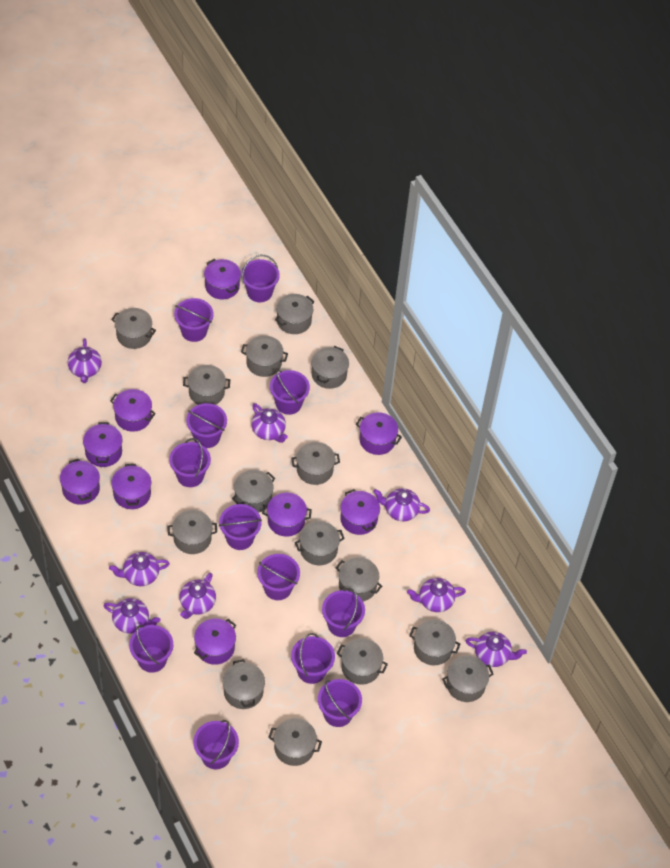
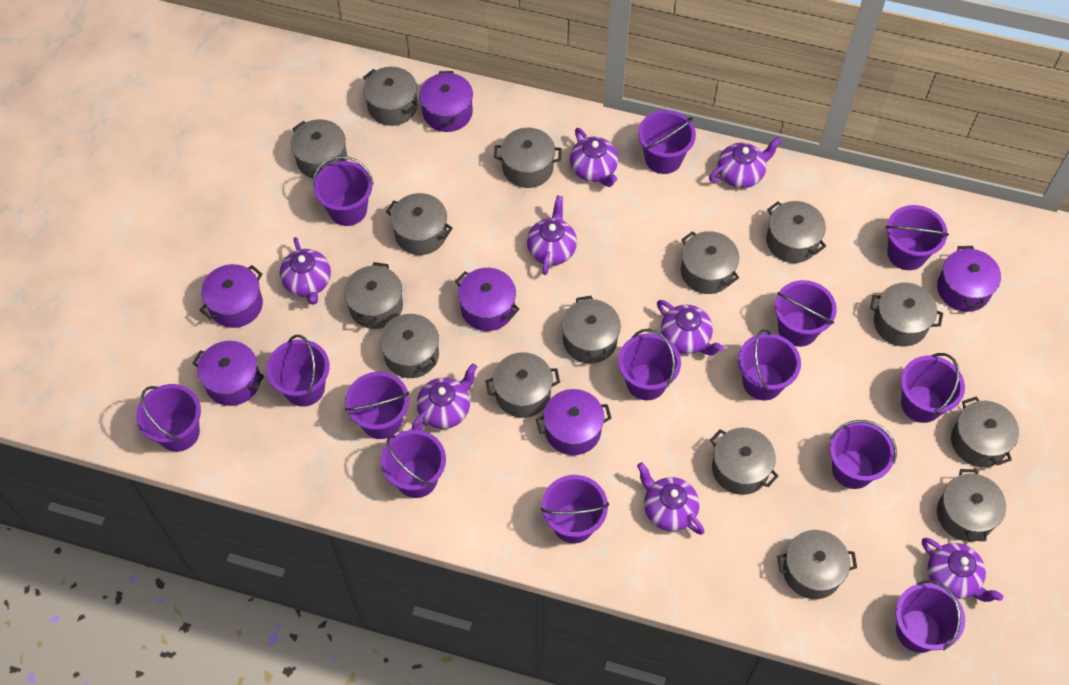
purple bucket: 12 -> 14
purple pot: 9 -> 6

